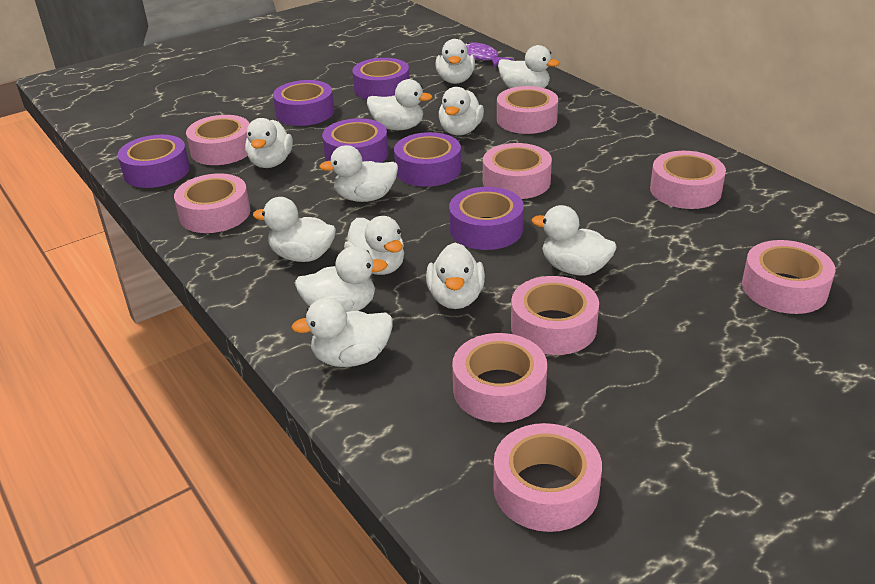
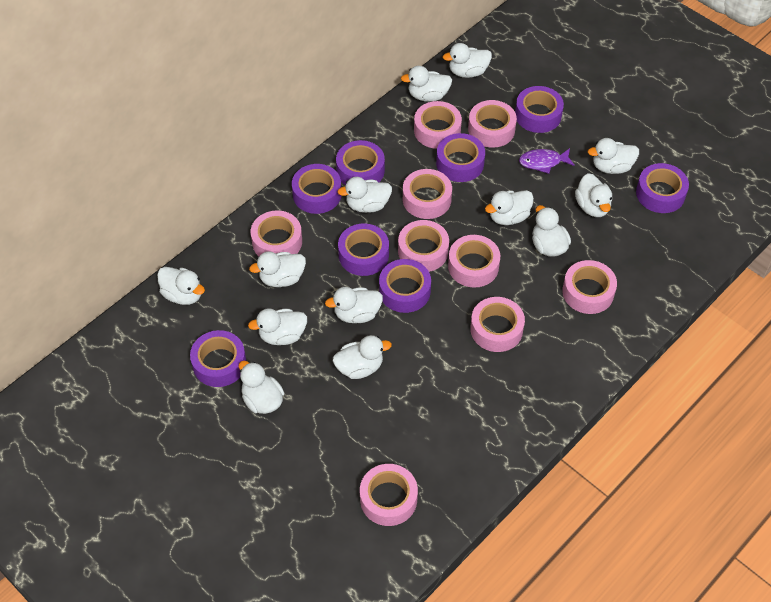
purple tape: 6 -> 8
white duck: 12 -> 13

